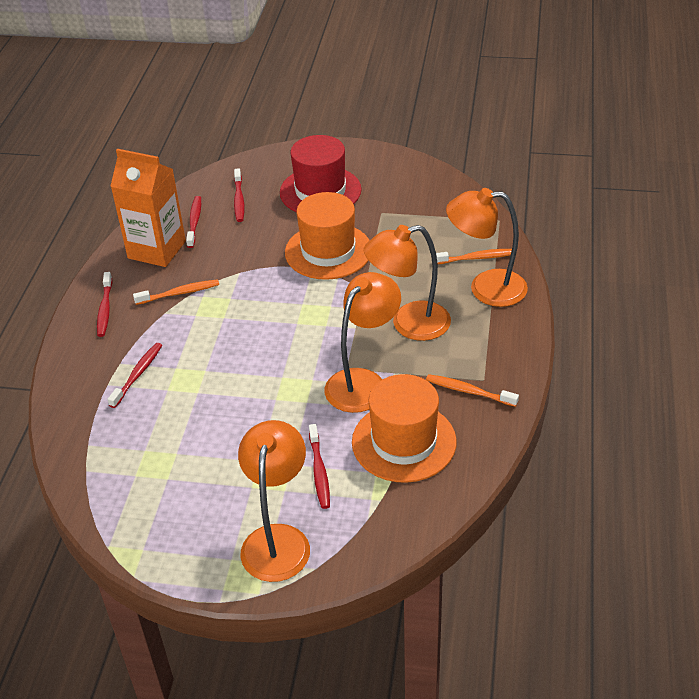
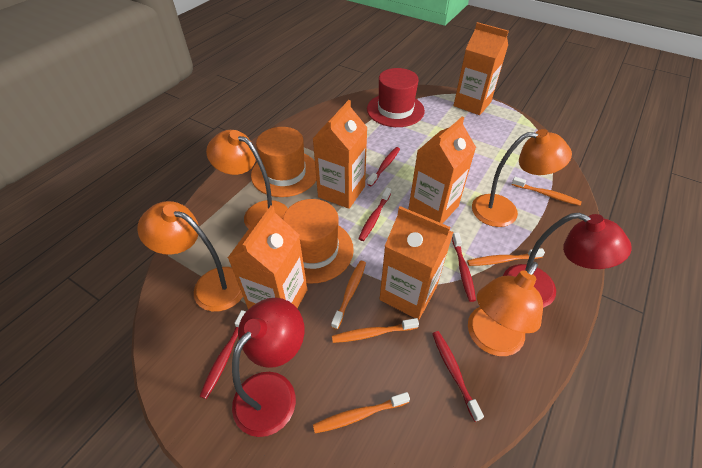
orange carton: 1 -> 5
orange toothbrush: 3 -> 5
red lamp: 0 -> 2

